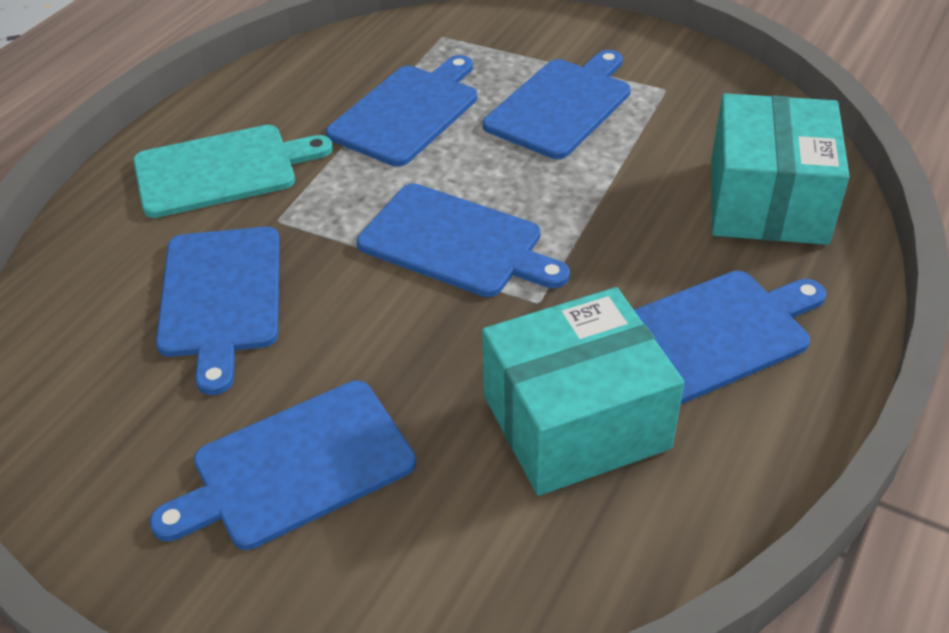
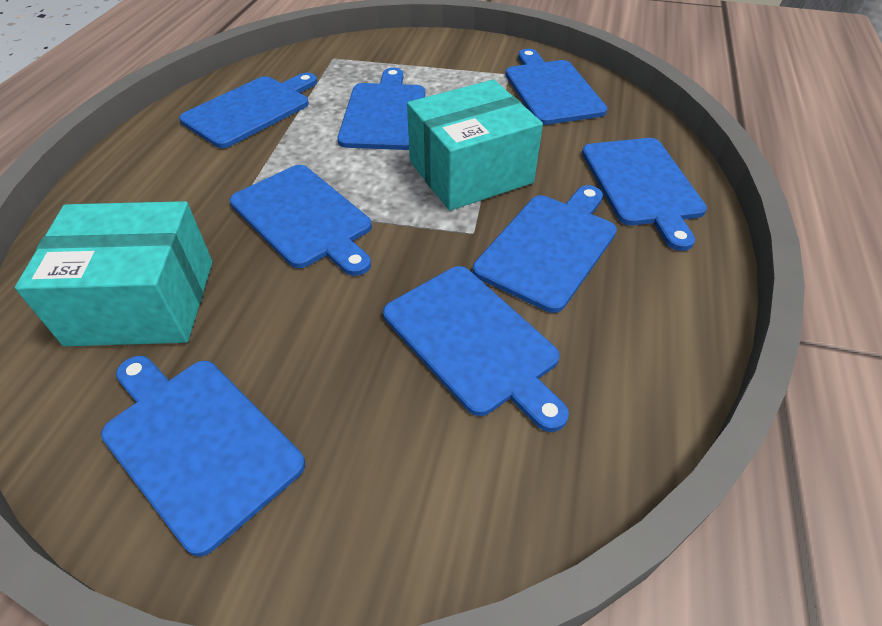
blue cutting board: 6 -> 8
turquoise cutting board: 1 -> 0

